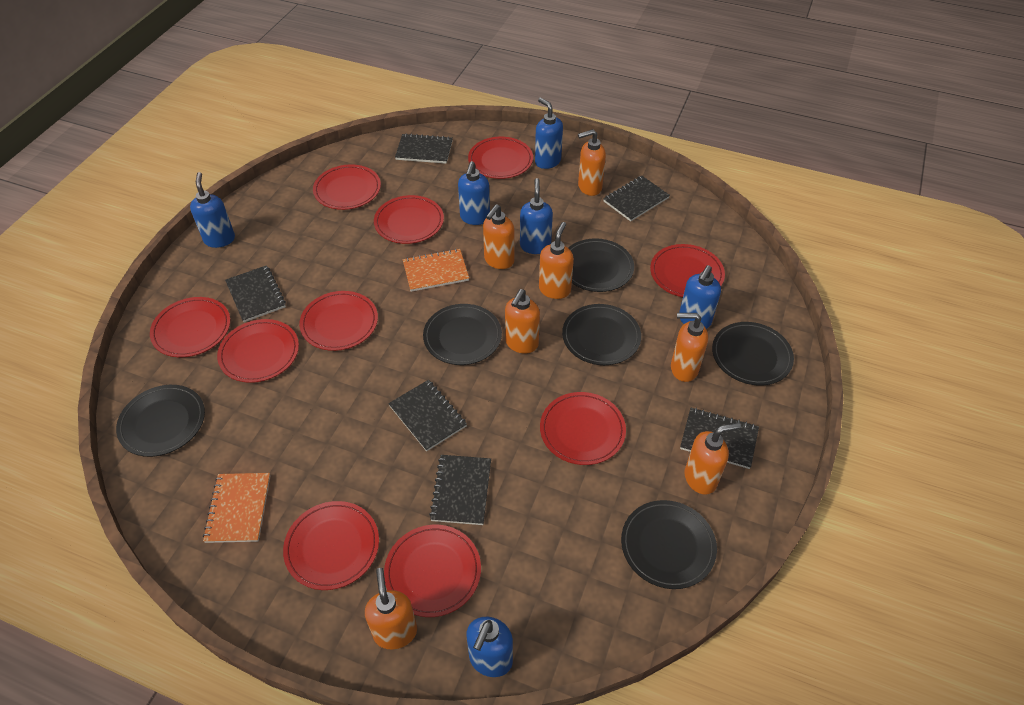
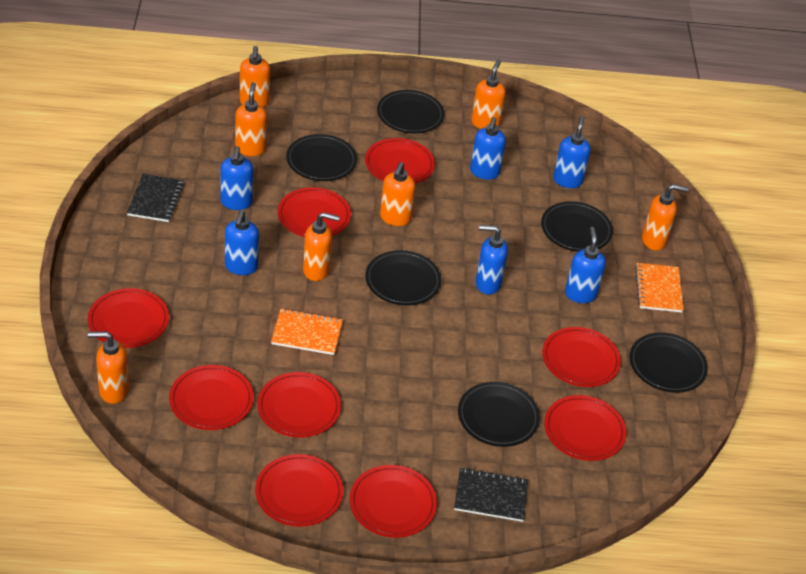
black notebook: 6 -> 2
red plate: 10 -> 9

